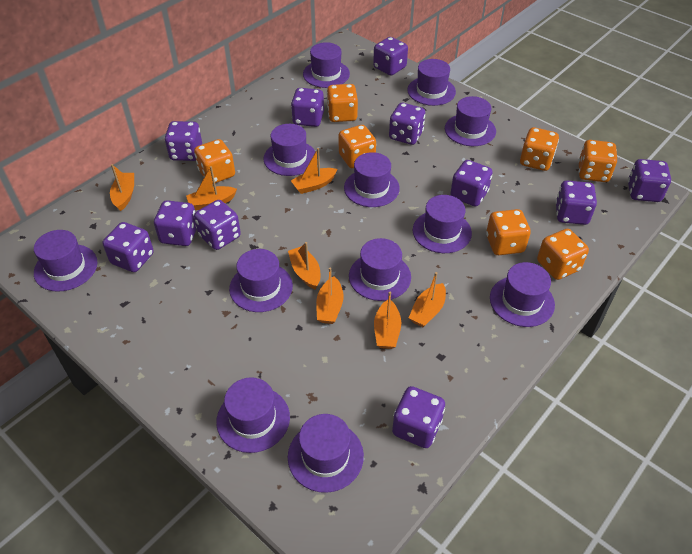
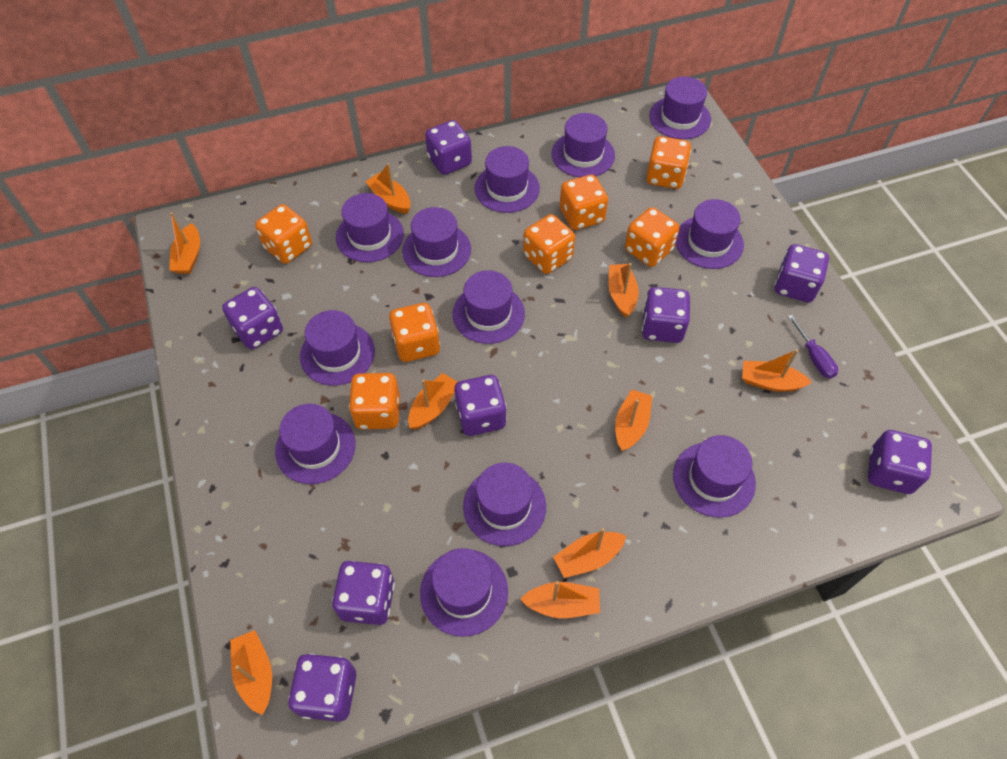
orange boat: 7 -> 9
purple dice: 11 -> 8
purple screwdriver: 0 -> 1

